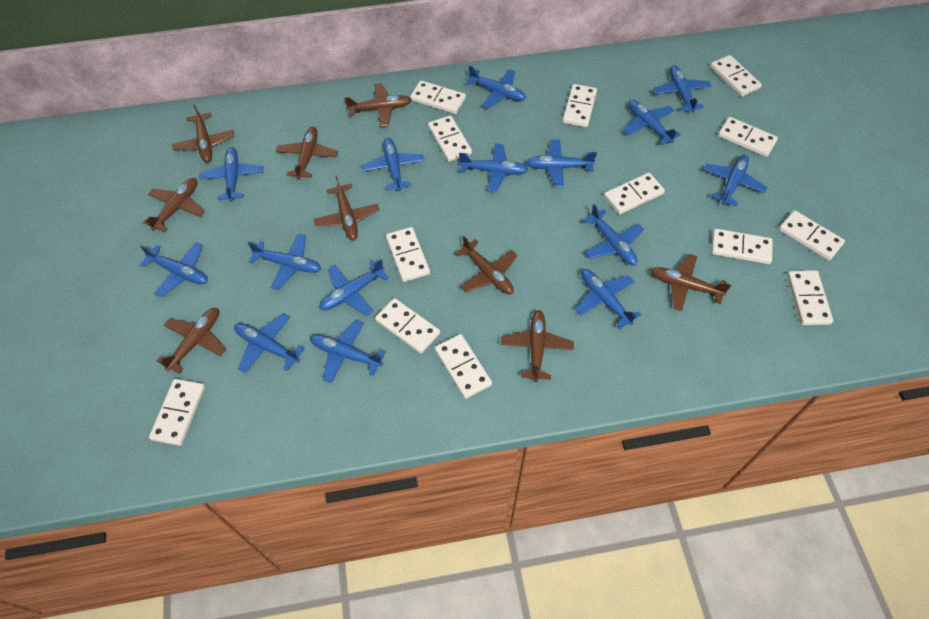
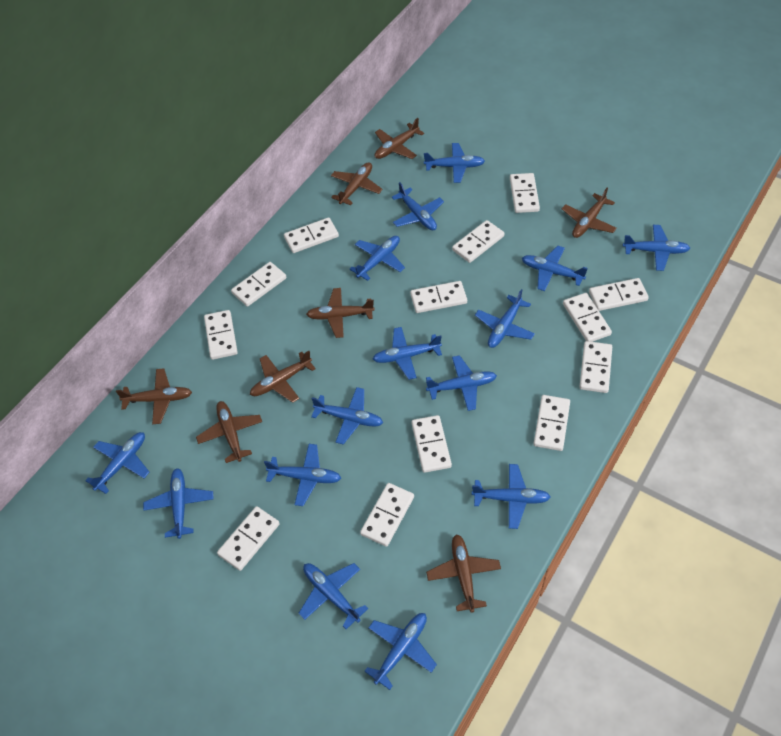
brown plane: 9 -> 8

